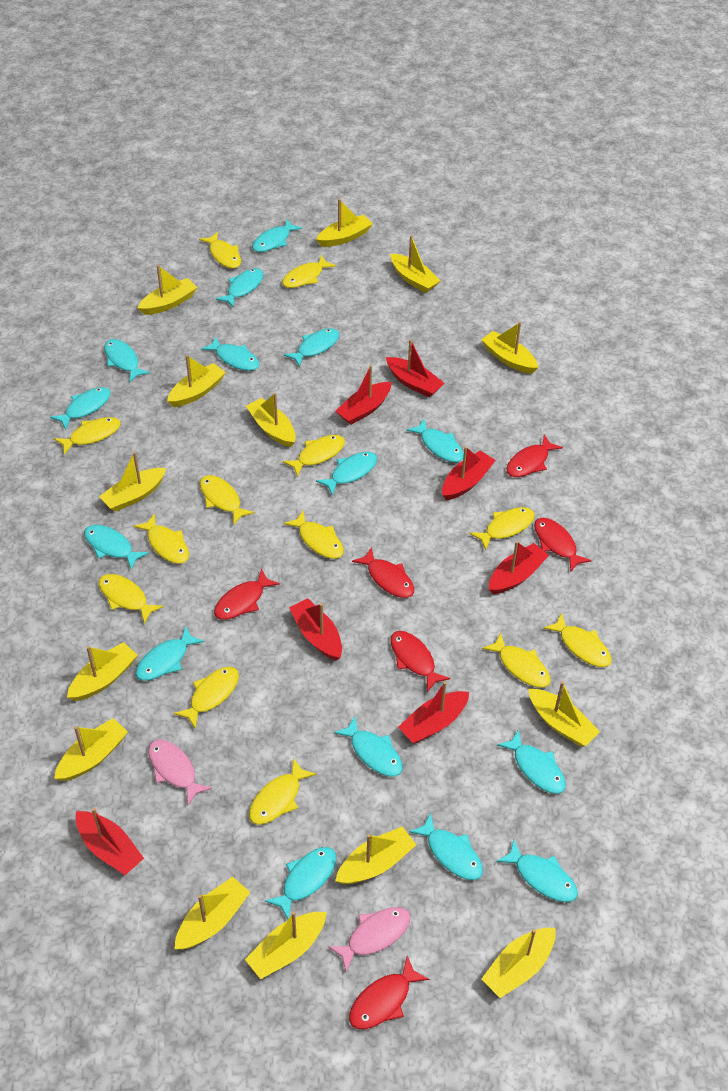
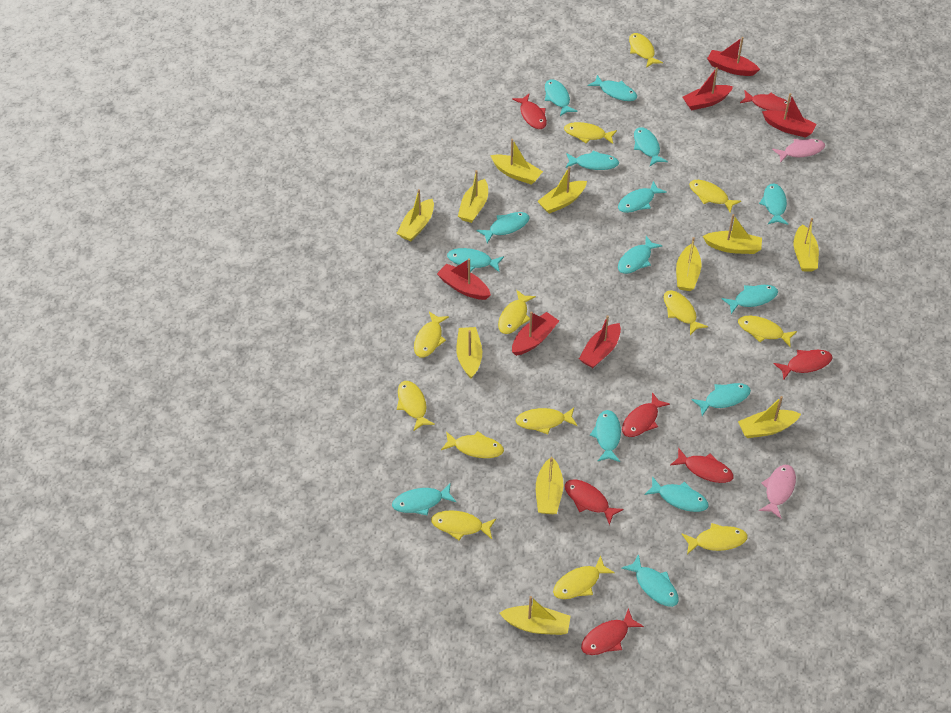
red boat: 7 -> 6
red fish: 6 -> 7
yellow boat: 14 -> 11

